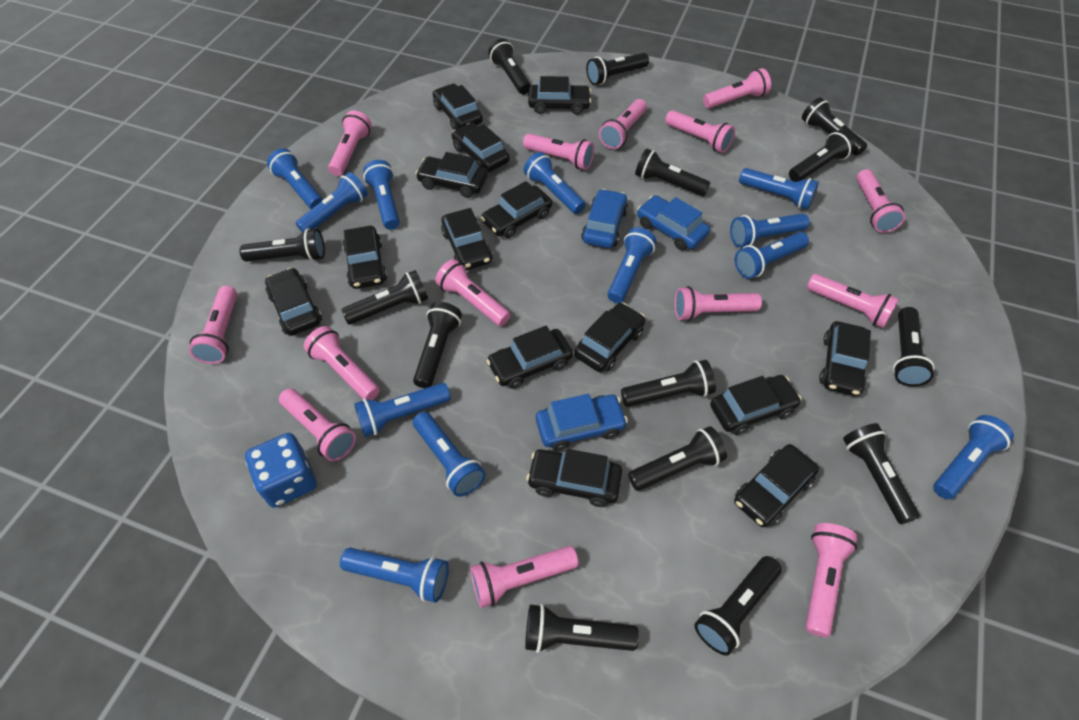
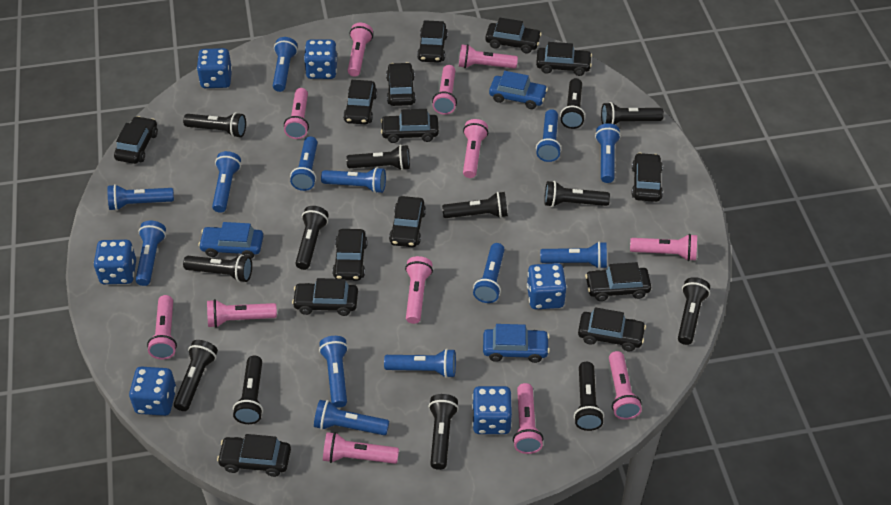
black flashlight: 14 -> 13
blue dice: 1 -> 6
blue flashlight: 12 -> 13
pink flashlight: 14 -> 12

